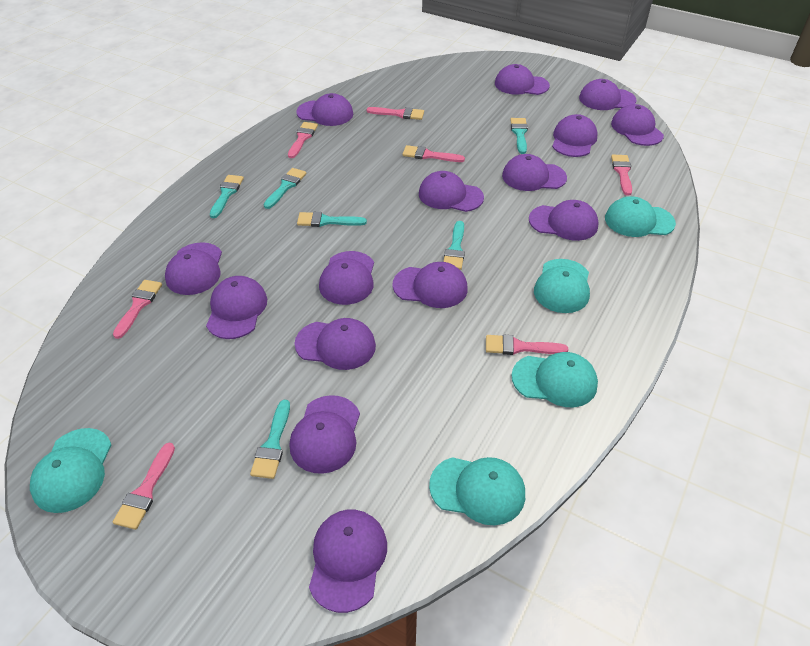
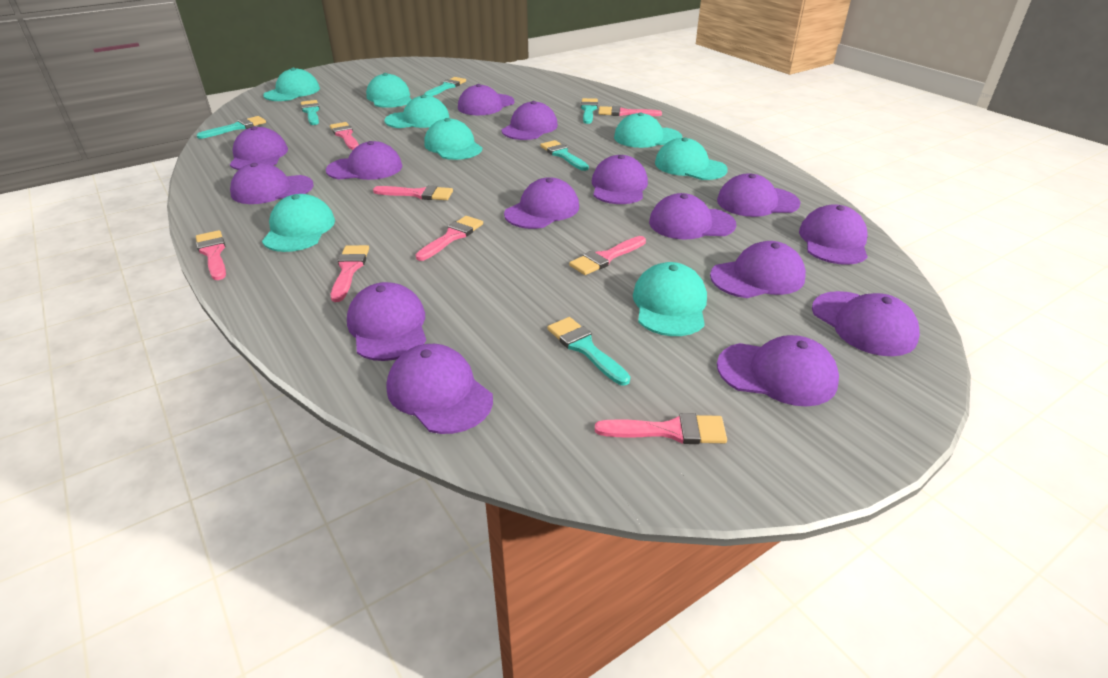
pink brush: 7 -> 8
turquoise cap: 5 -> 8

